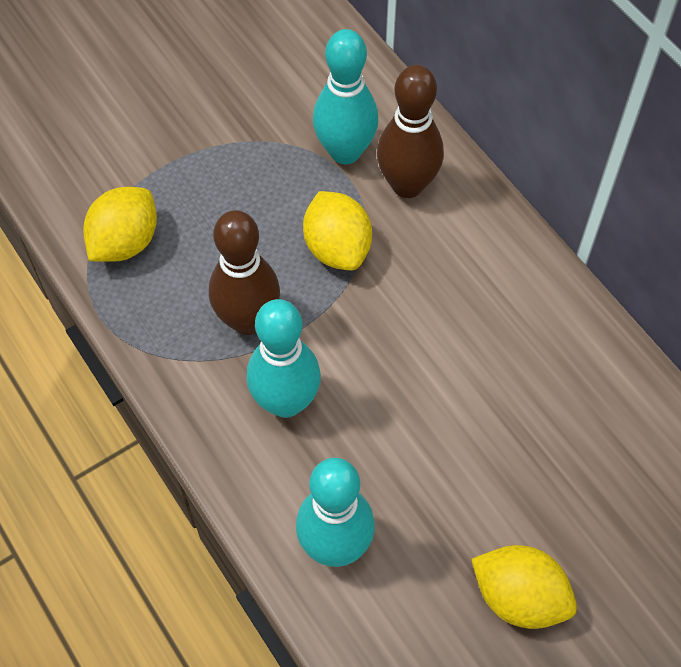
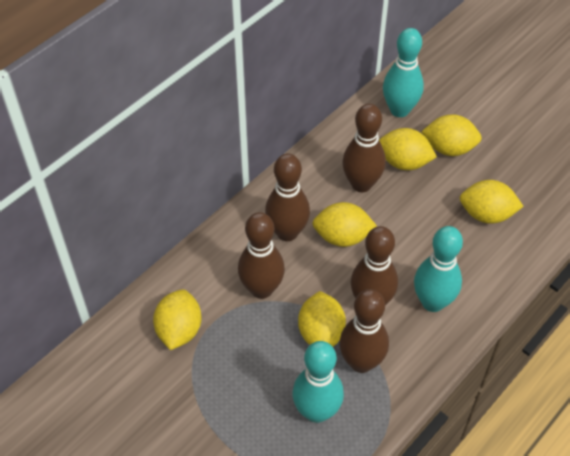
brown bowling pin: 2 -> 5
yellow lemon: 3 -> 6

